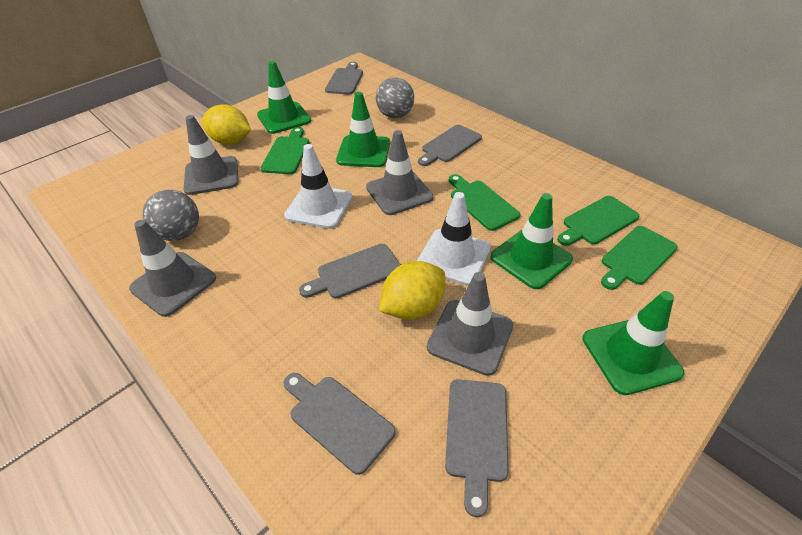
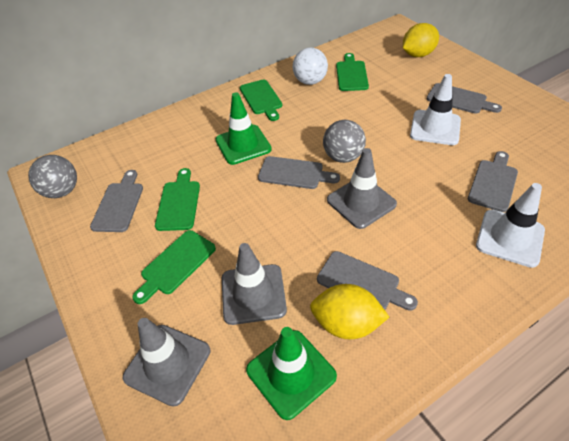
green traffic cone: 4 -> 2
grey traffic cone: 4 -> 3
white ball: 0 -> 1

